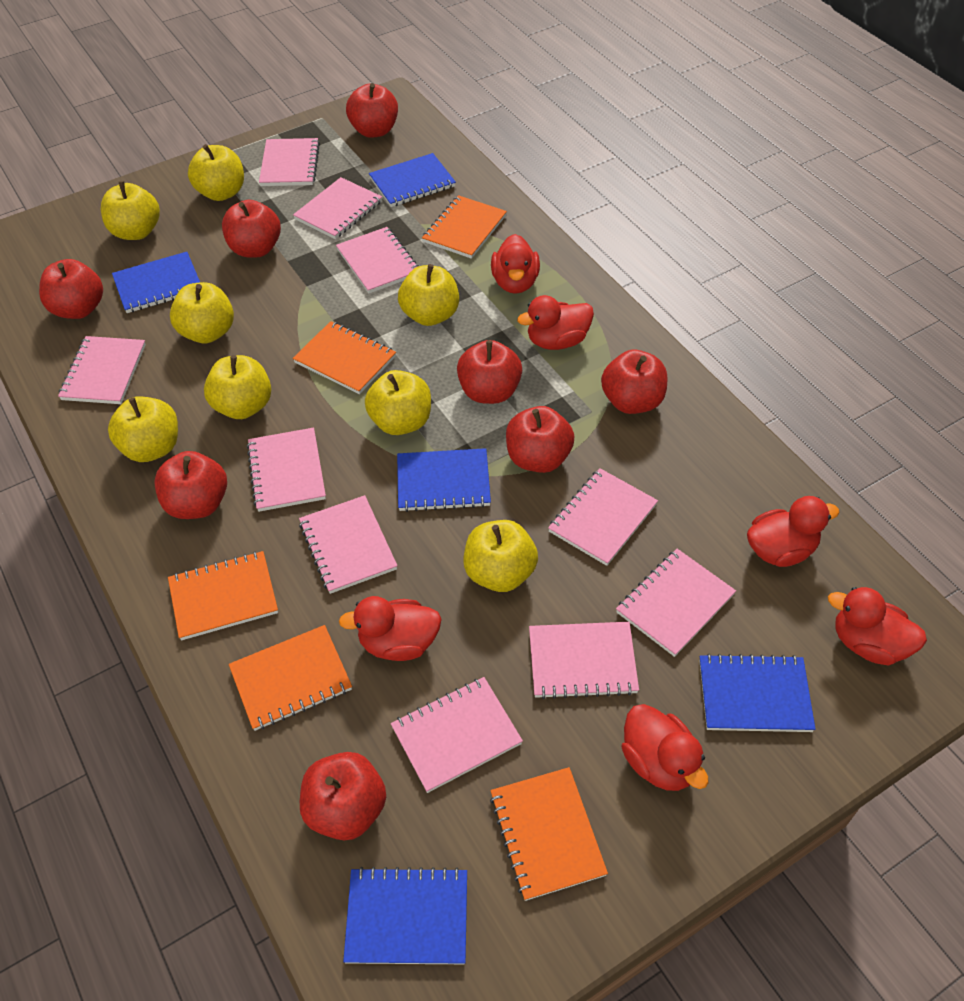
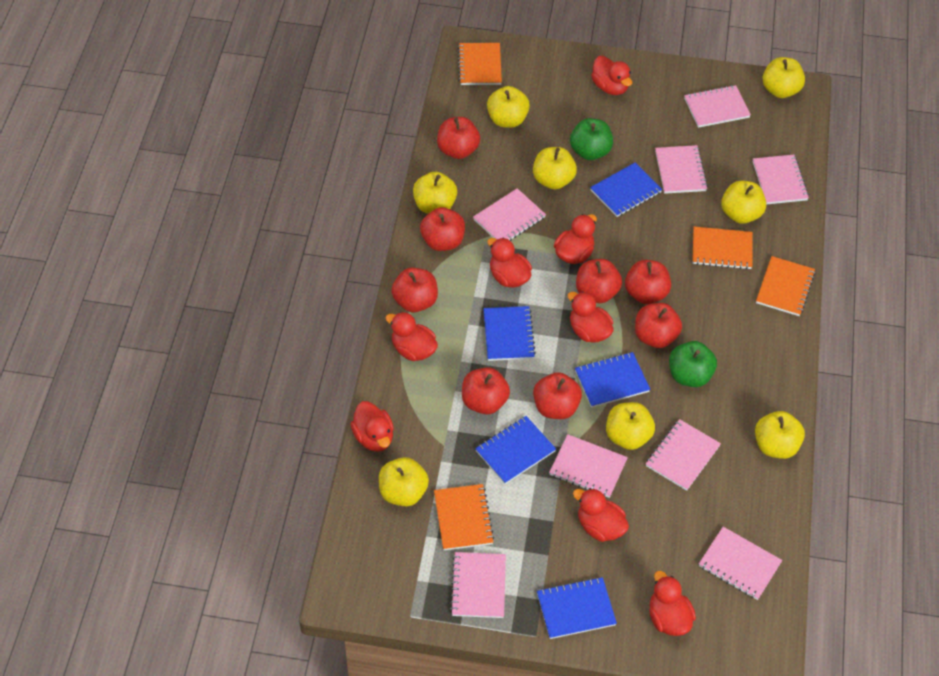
green apple: 0 -> 2
orange notebook: 5 -> 4
pink notebook: 10 -> 8
red duck: 6 -> 8

